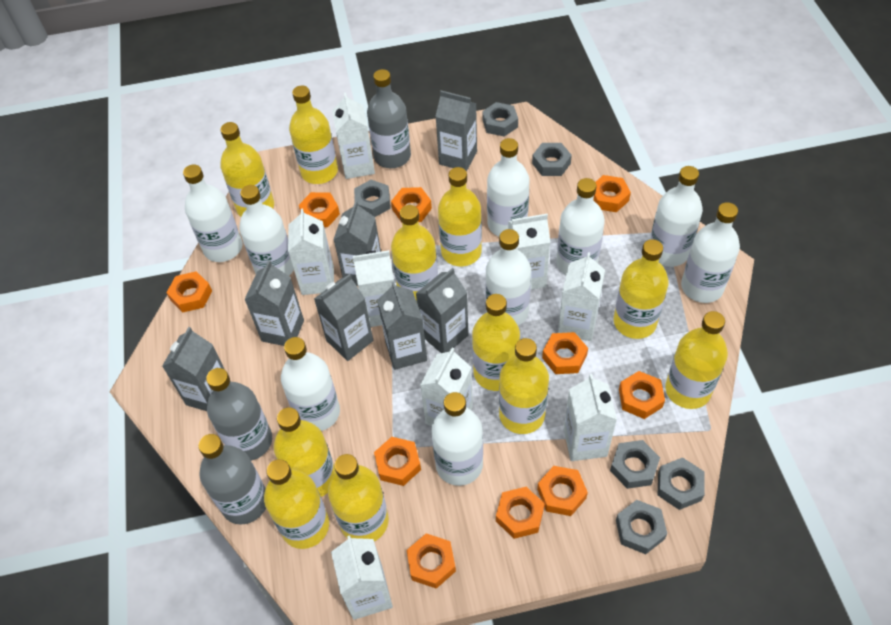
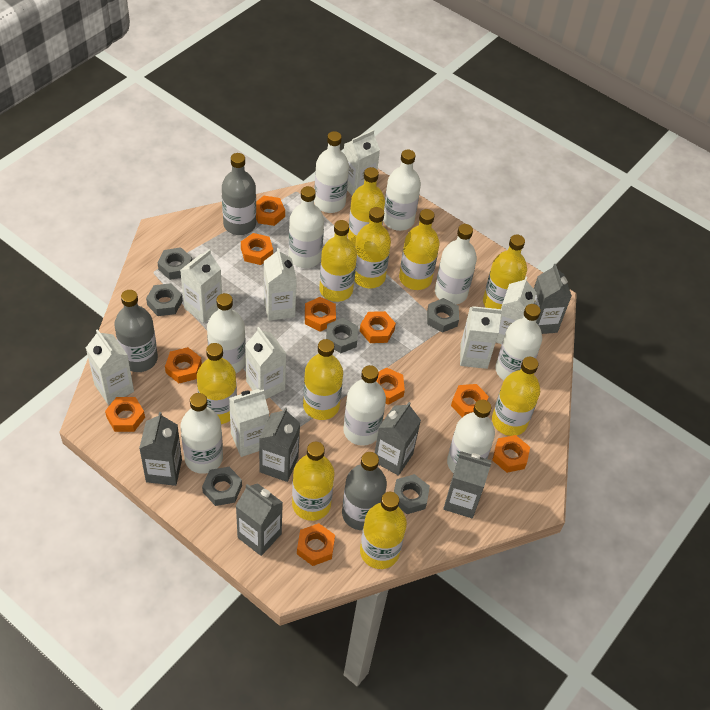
grey carton: 7 -> 6
yellow bottle: 11 -> 10

